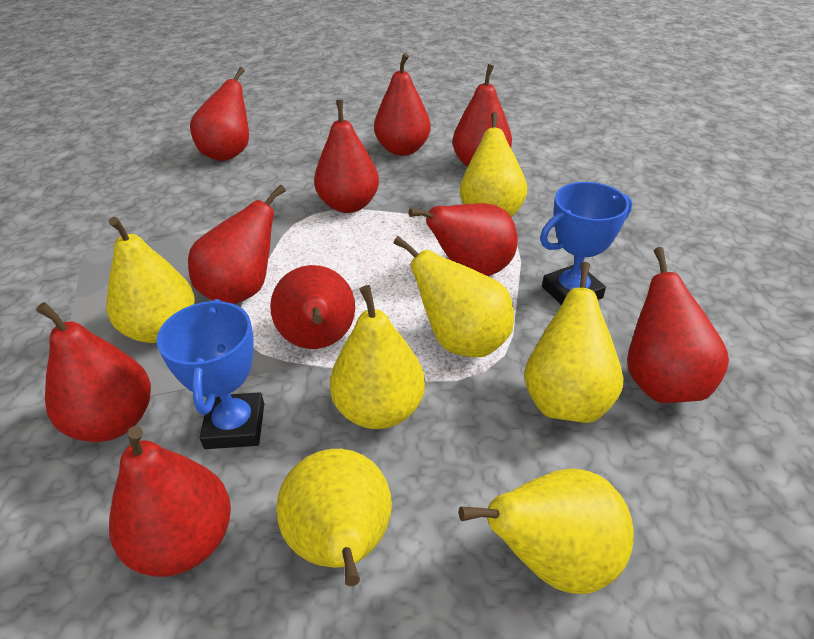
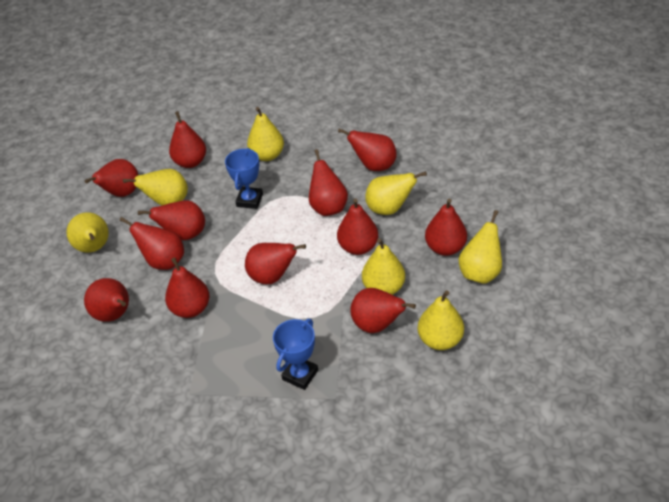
red pear: 10 -> 12

